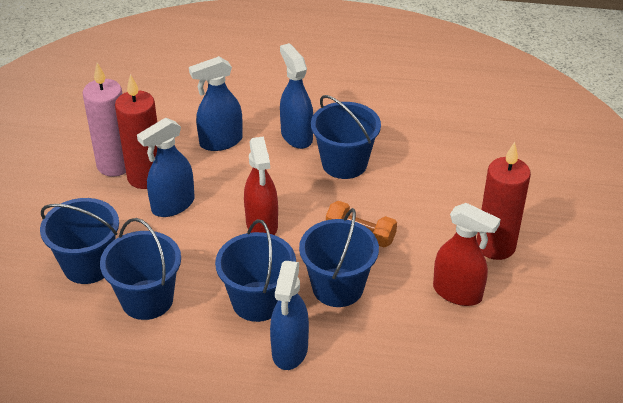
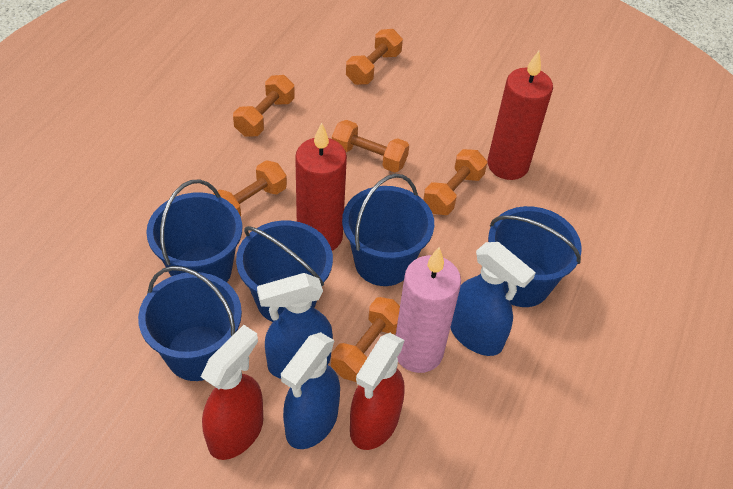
blue spray bottle: 4 -> 3
orange dumbbell: 1 -> 6

